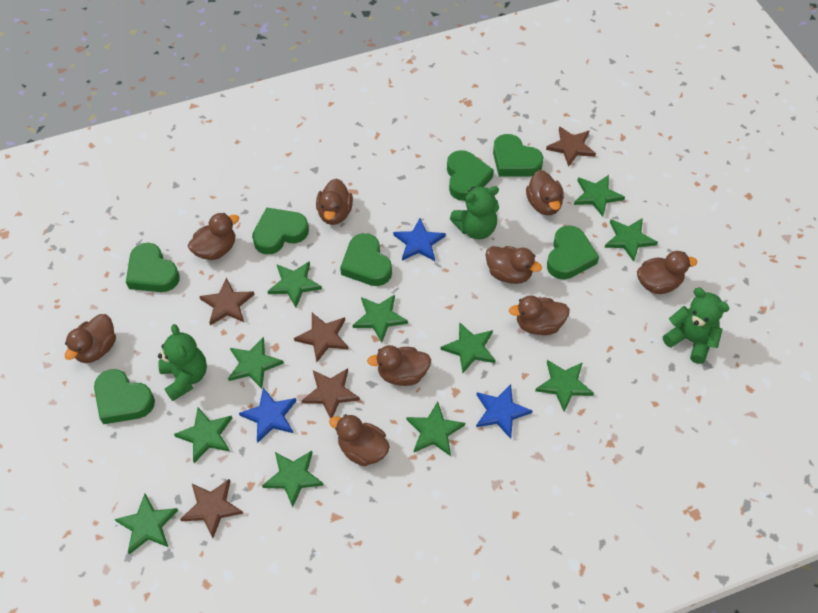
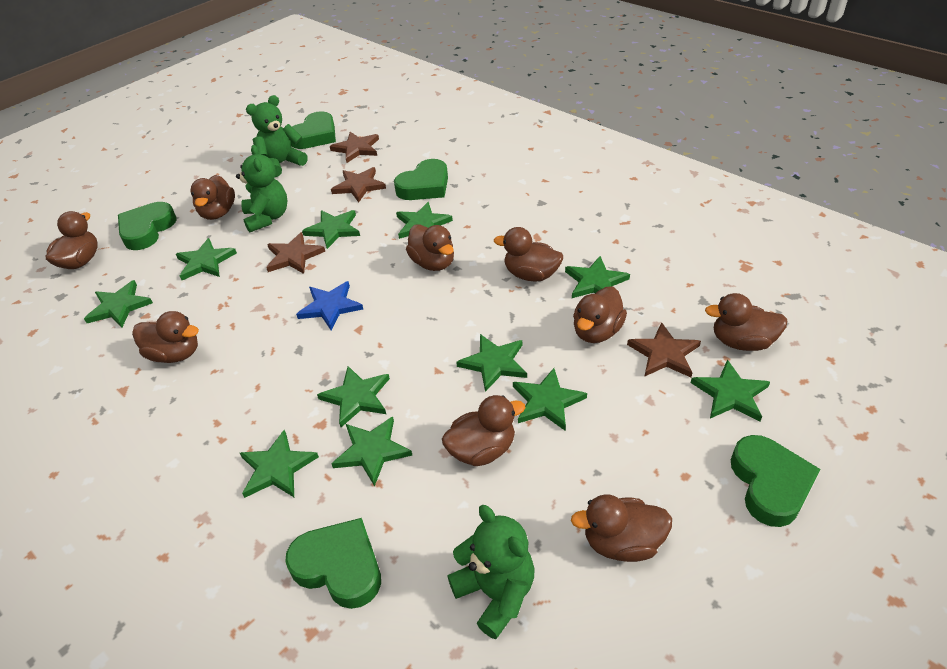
blue star: 3 -> 1
brown star: 5 -> 4
green heart: 7 -> 5

